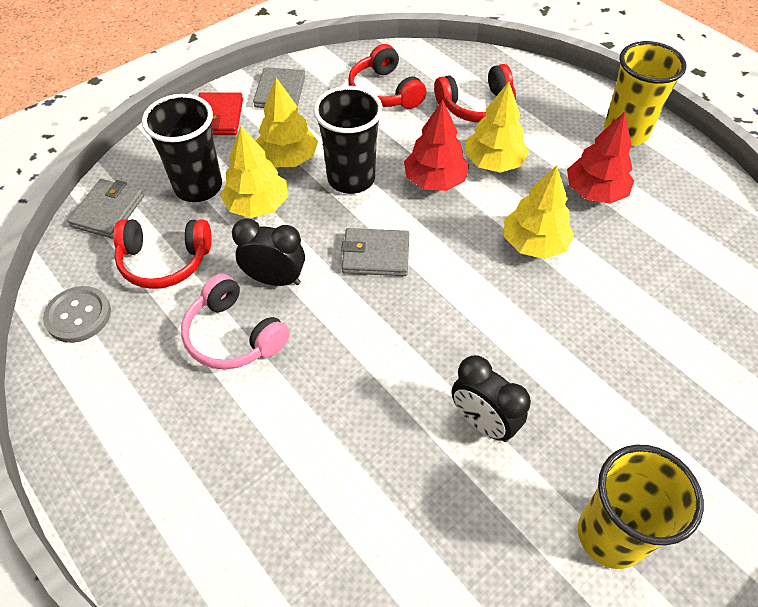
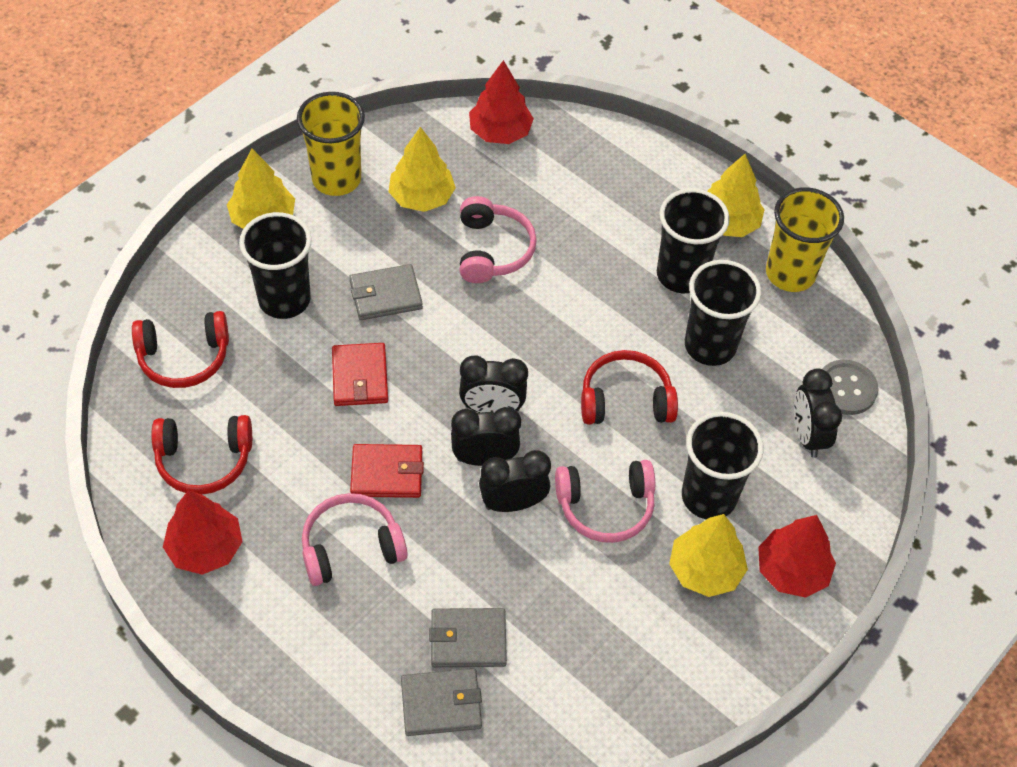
black clock: 2 -> 4
black cup: 2 -> 4
pink headphones: 1 -> 3
red tree: 2 -> 3
red wallet: 1 -> 2

